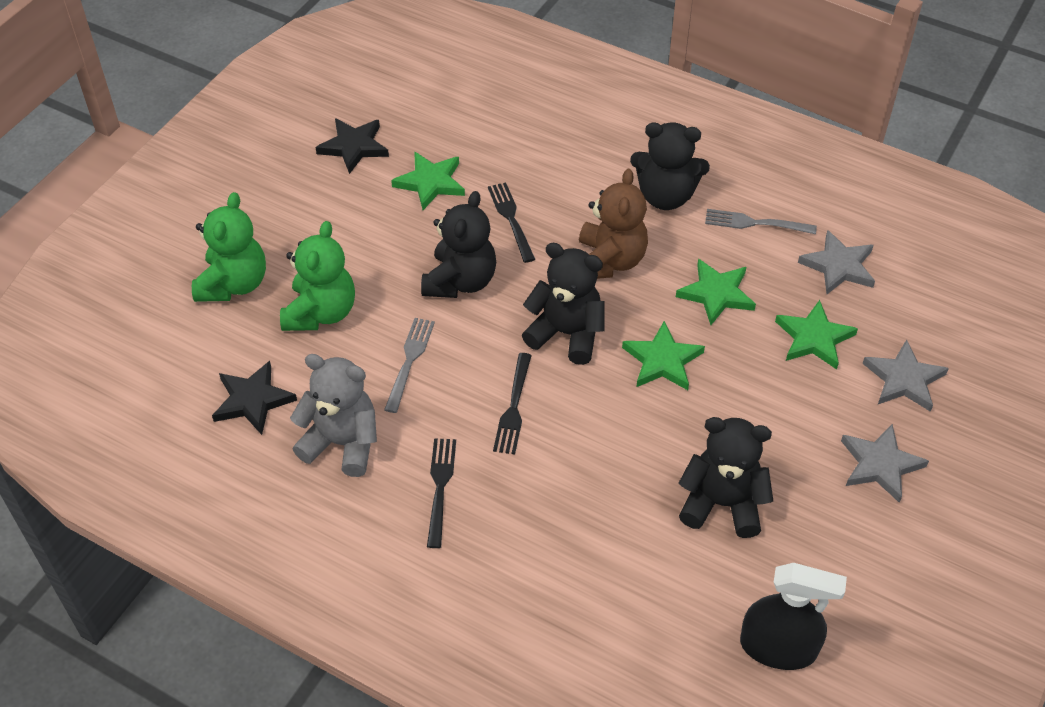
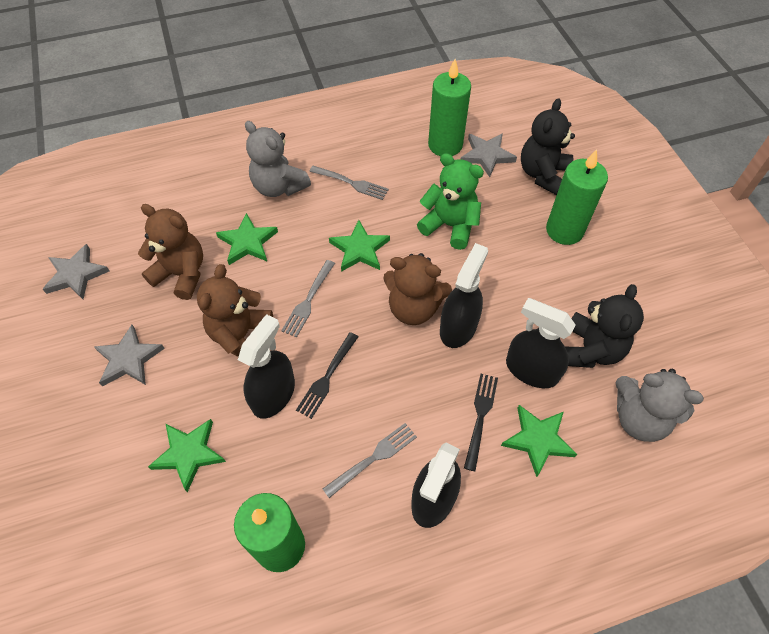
black fork: 3 -> 2
black spray bottle: 1 -> 4
black star: 2 -> 0
black teddy bear: 4 -> 2
brown teddy bear: 1 -> 3
green candle: 0 -> 3
green teddy bear: 2 -> 1
grey fork: 2 -> 3
grey teddy bear: 1 -> 2

